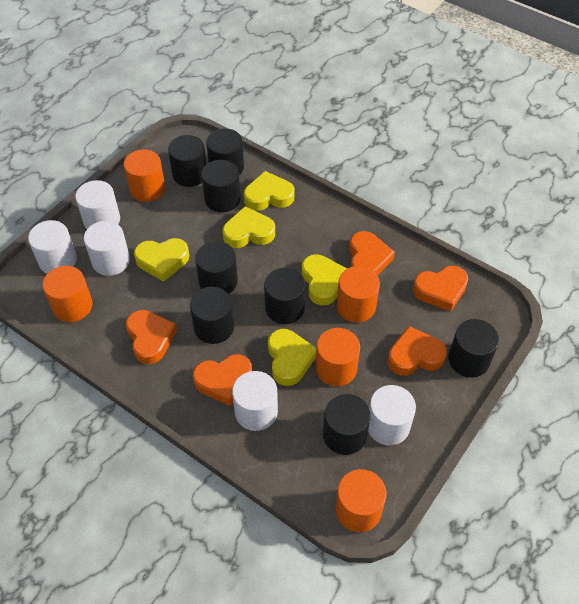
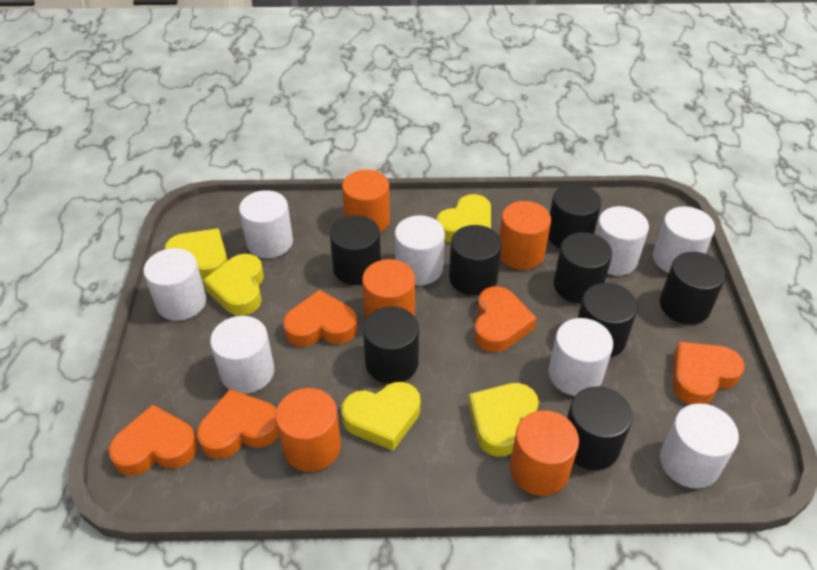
white cylinder: 5 -> 8

